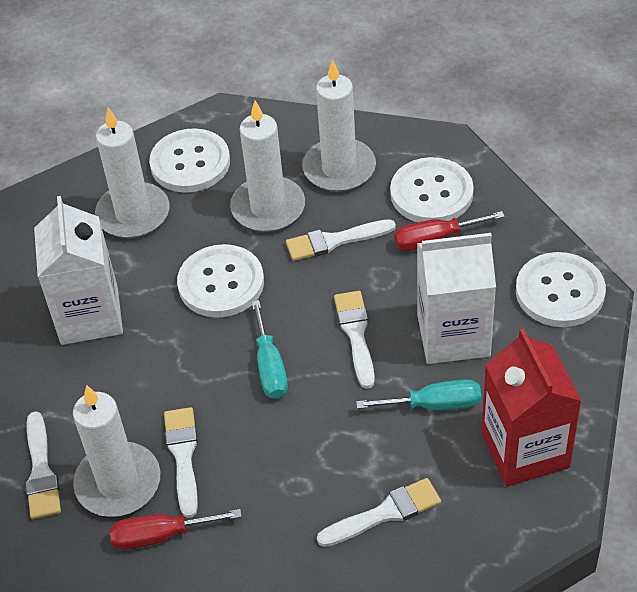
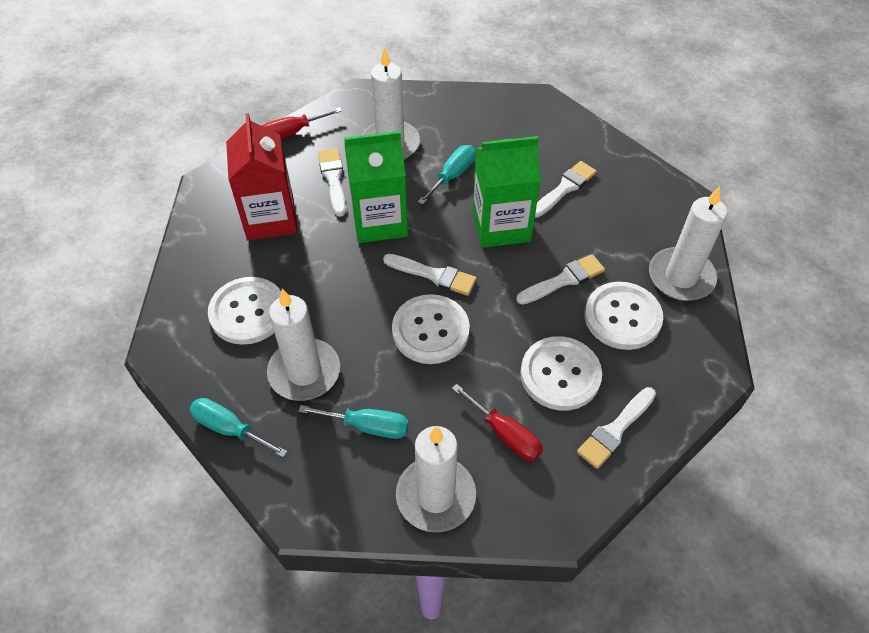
green carton: 0 -> 2
turquoise screwdriver: 2 -> 3
white carton: 2 -> 0

